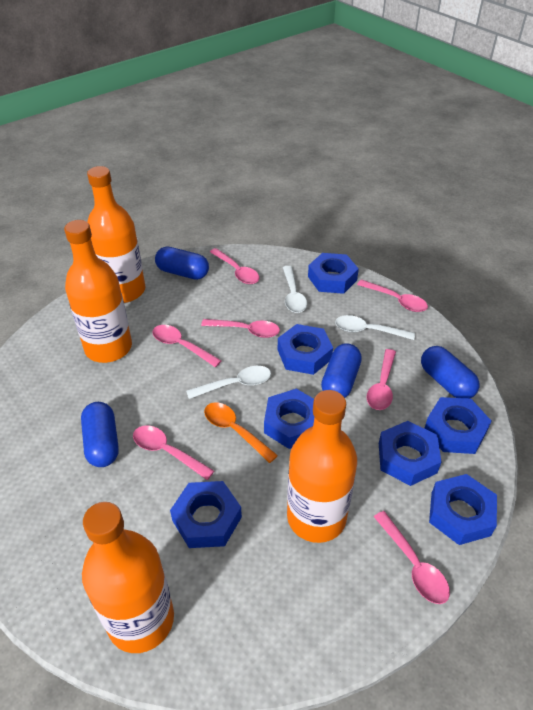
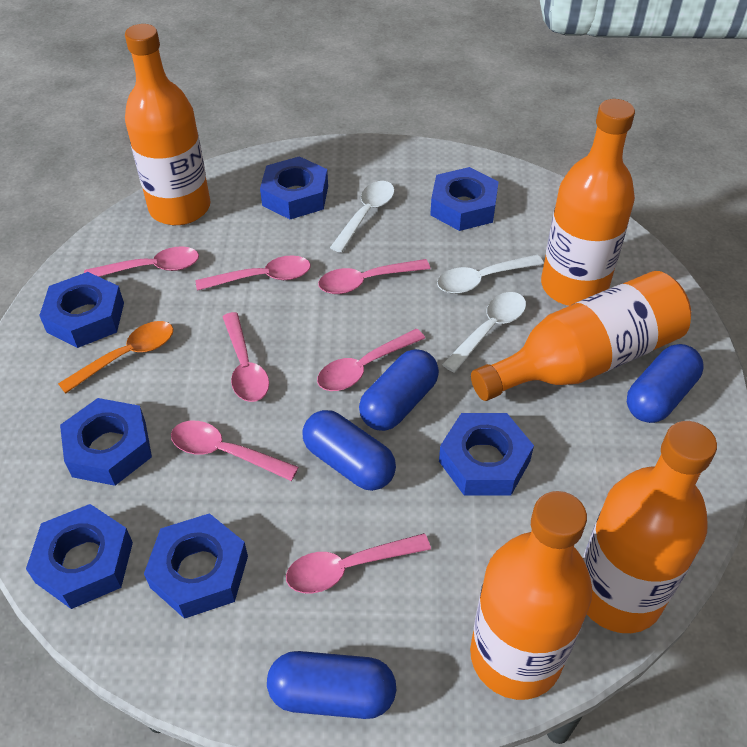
orange bottle: 4 -> 5

